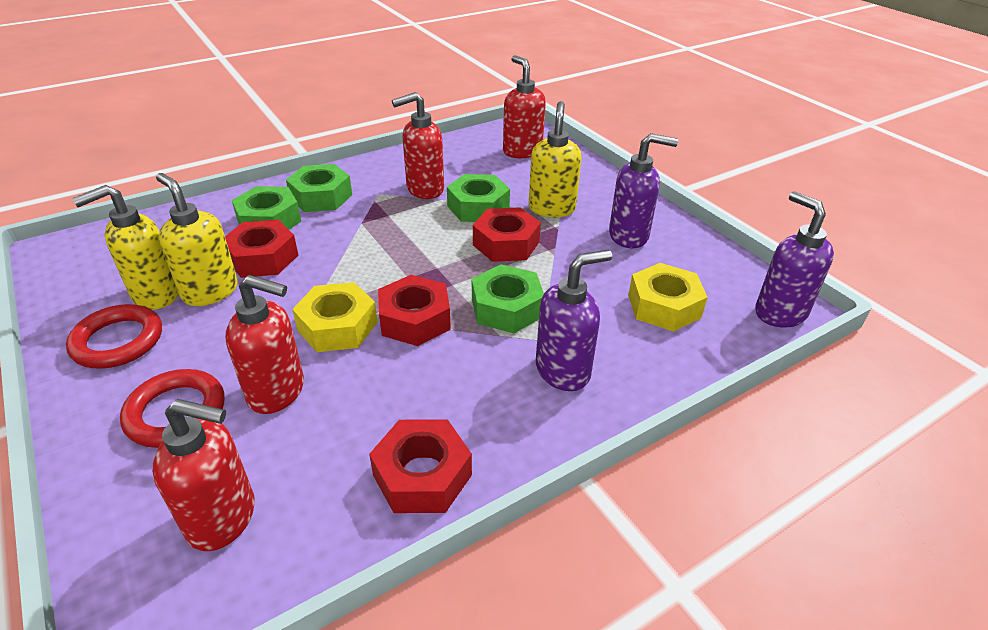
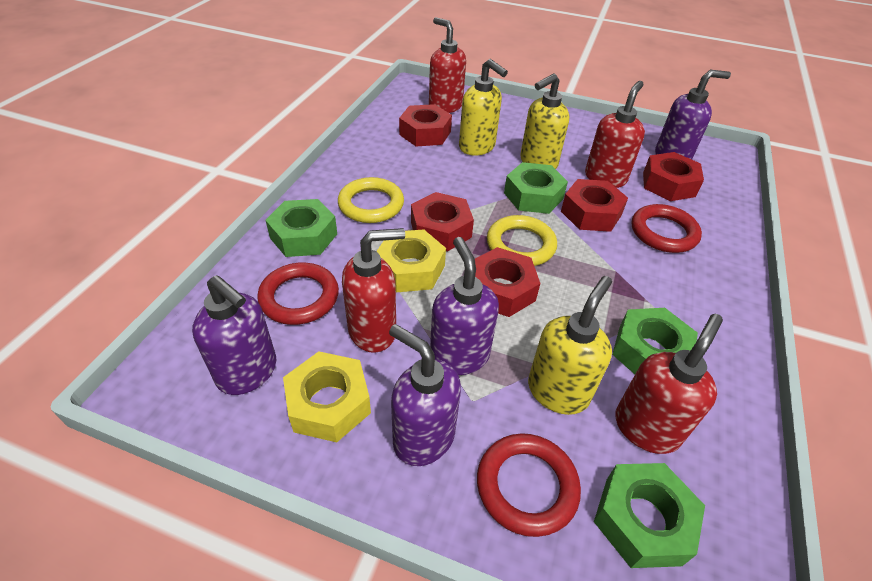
purple soap dispenser: 3 -> 4
red nut: 4 -> 5
red ring: 2 -> 3
yellow ring: 0 -> 2

